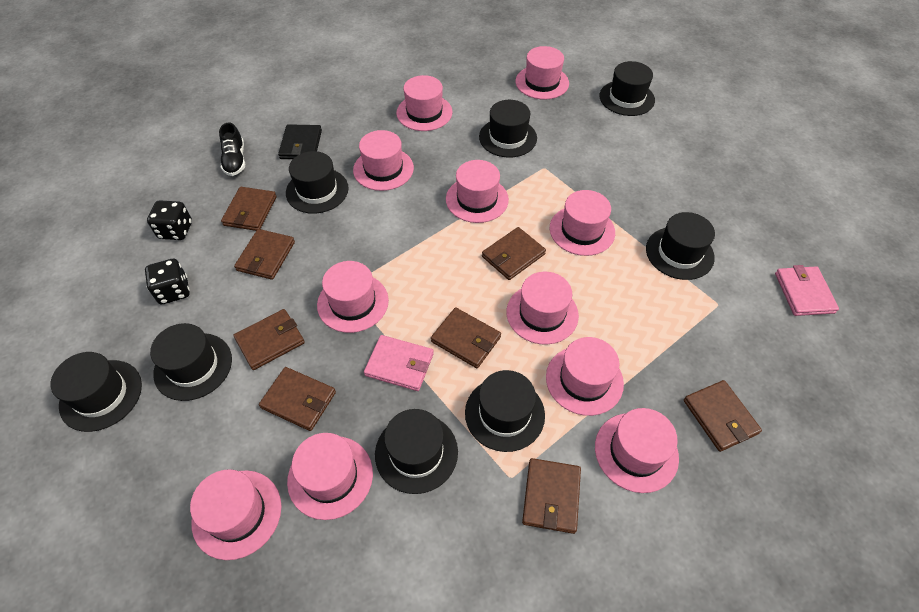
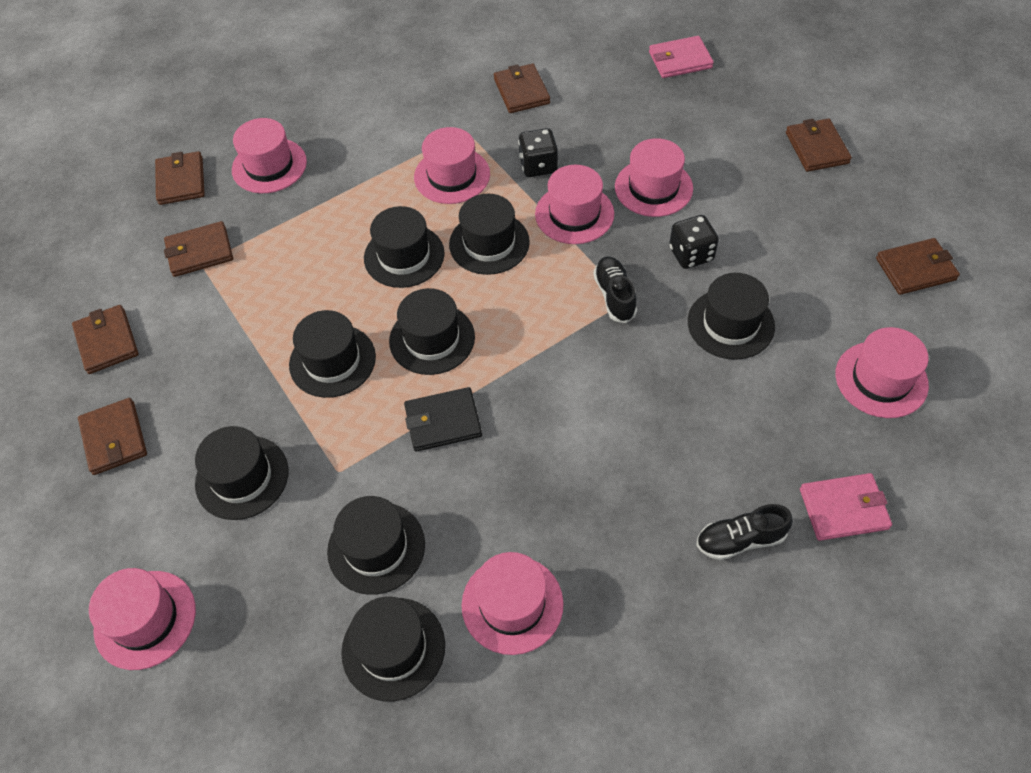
black shoe: 1 -> 2
brown wallet: 8 -> 7
pink hat: 11 -> 7

